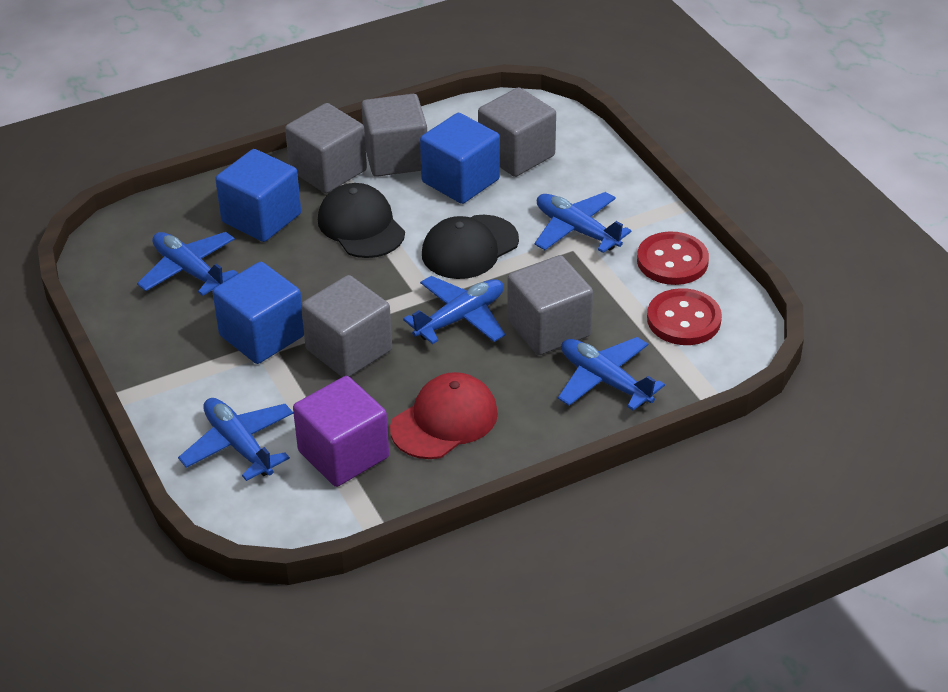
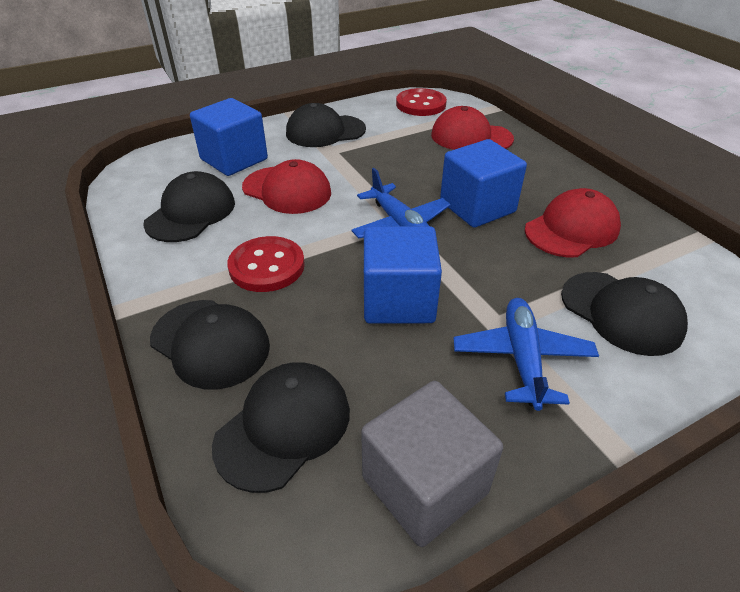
black cap: 2 -> 5
blue plane: 5 -> 2
grey cube: 5 -> 1
purple cube: 1 -> 0
red cap: 1 -> 3

